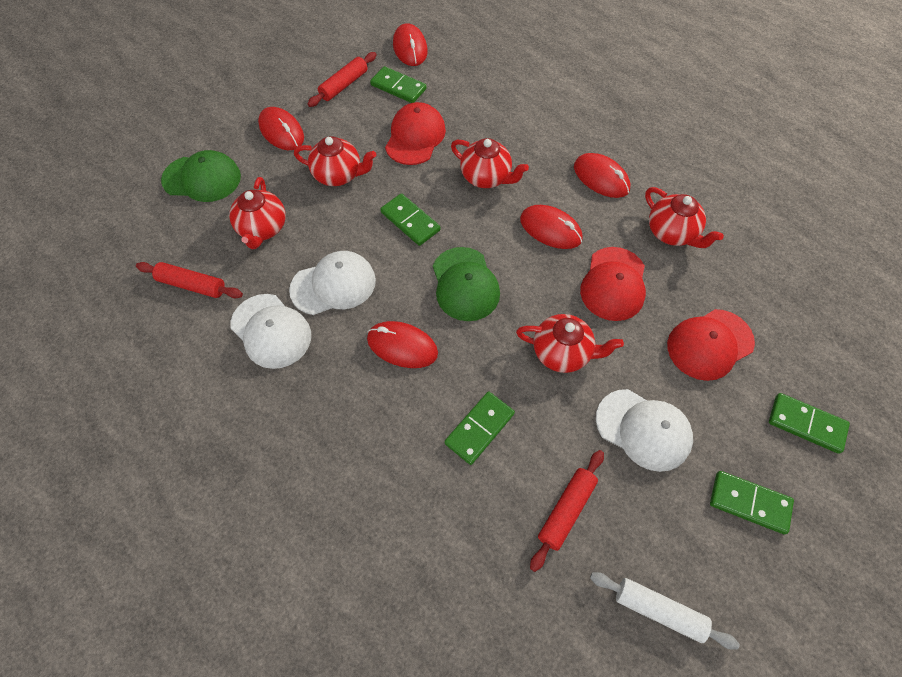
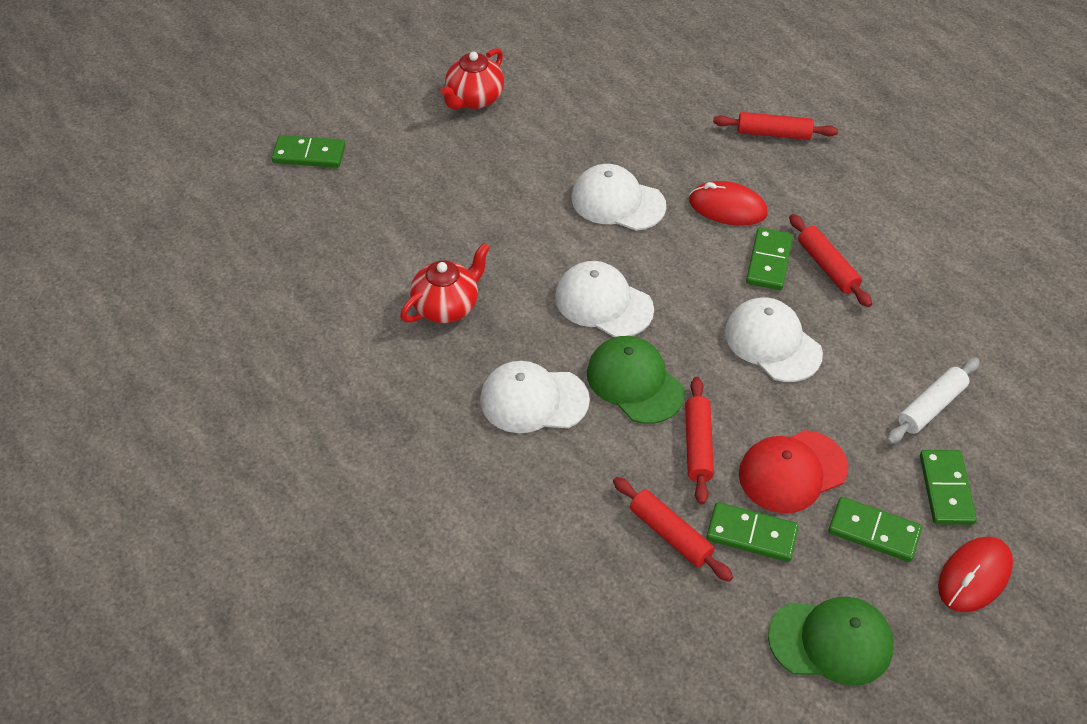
red cap: 3 -> 1
red mouse: 5 -> 2
red rolling pin: 3 -> 4
red teapot: 5 -> 2
white cap: 3 -> 4

